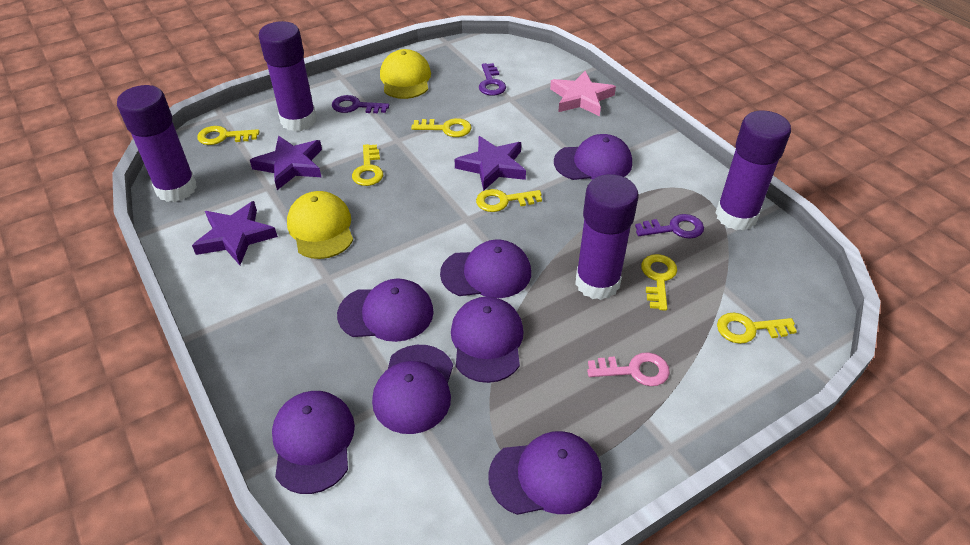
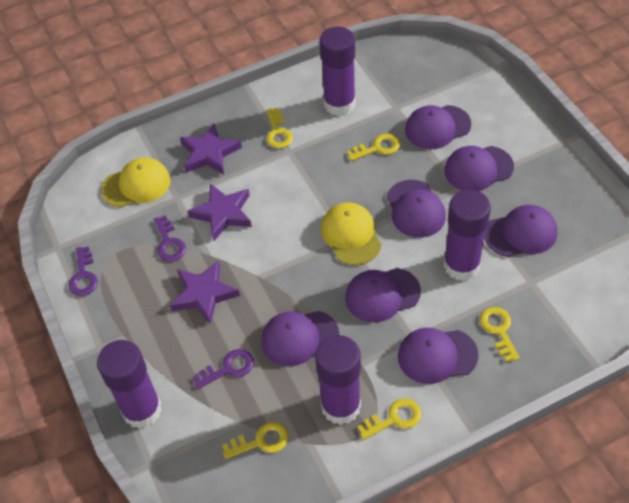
pink key: 1 -> 0
pink star: 1 -> 0
yellow key: 6 -> 5

